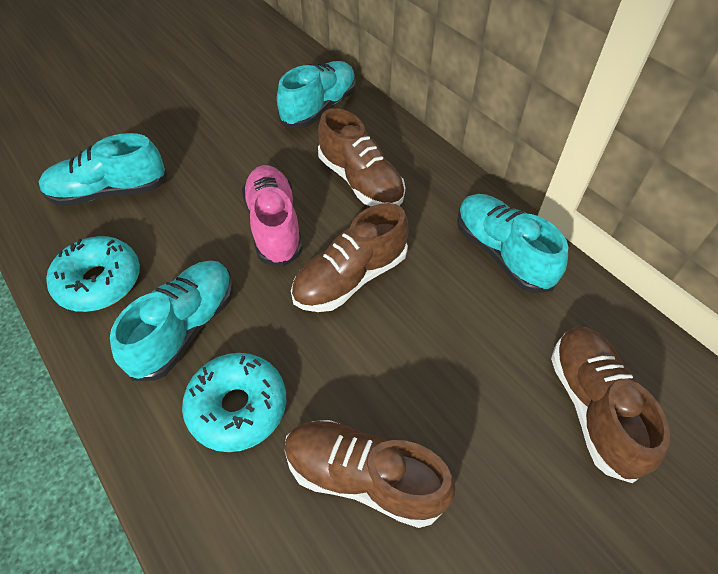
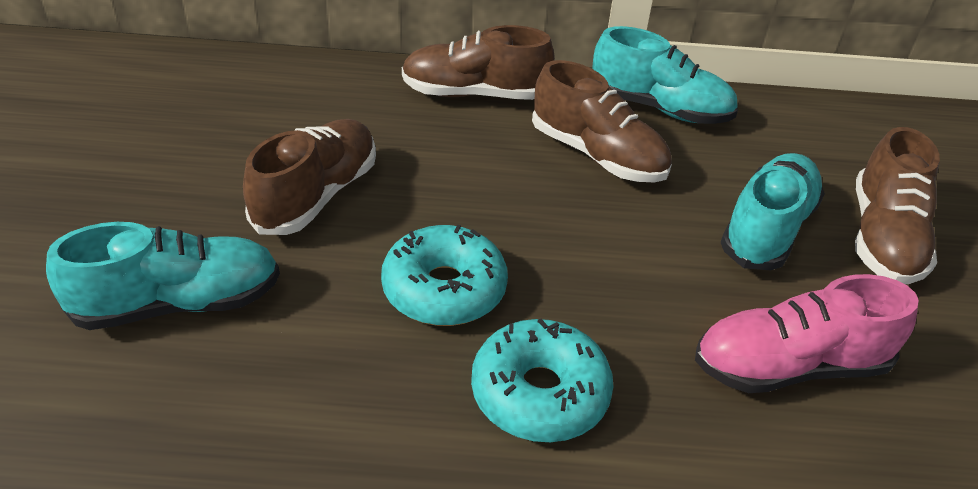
turquoise shoe: 4 -> 3

